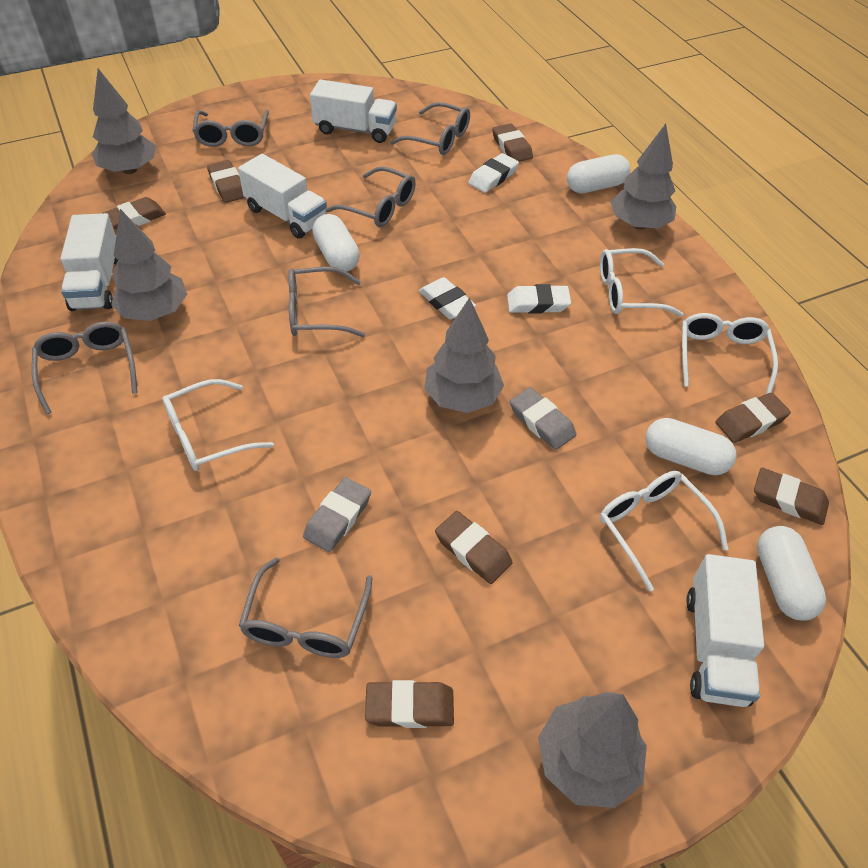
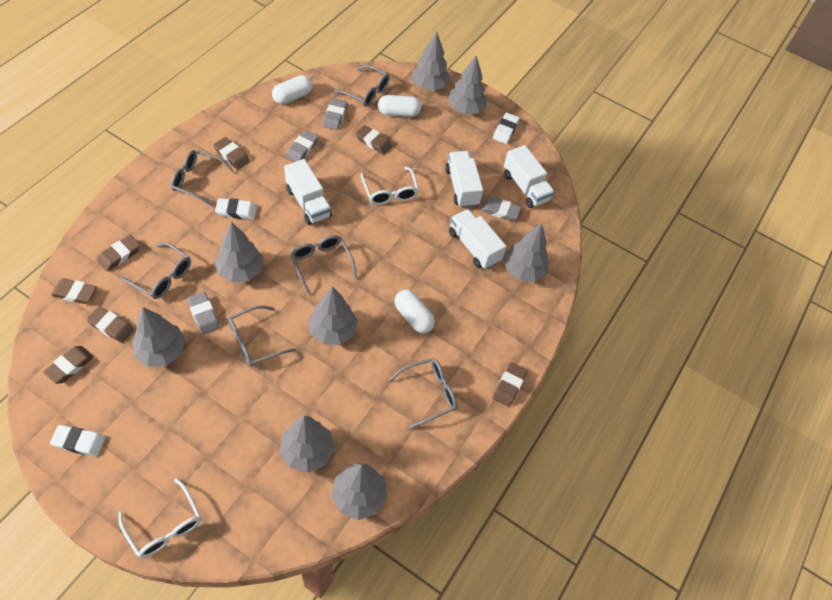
grey eraser: 2 -> 4
grey tree: 5 -> 8
white capsule: 4 -> 3
white glasses: 4 -> 2

